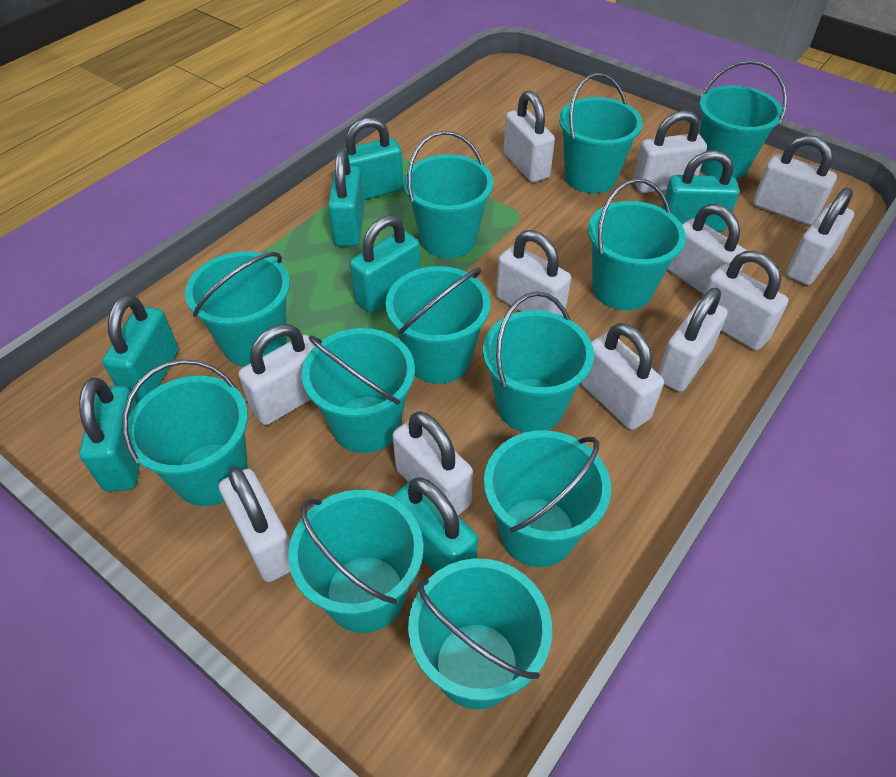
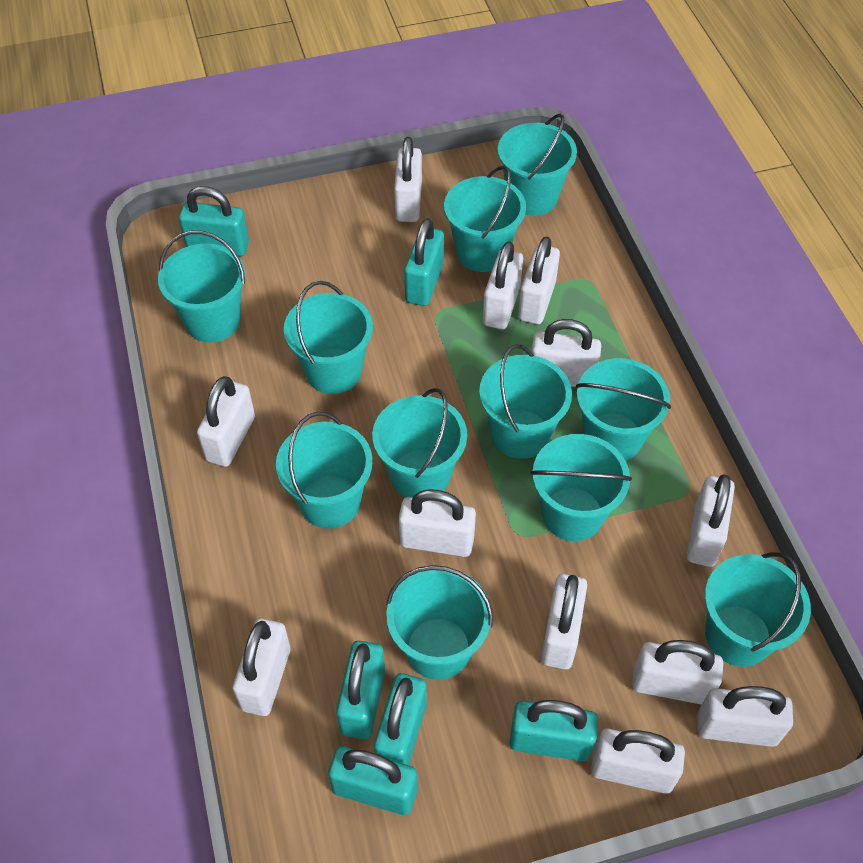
turquoise bucket: 12 -> 11
turquoise padlock: 7 -> 6

